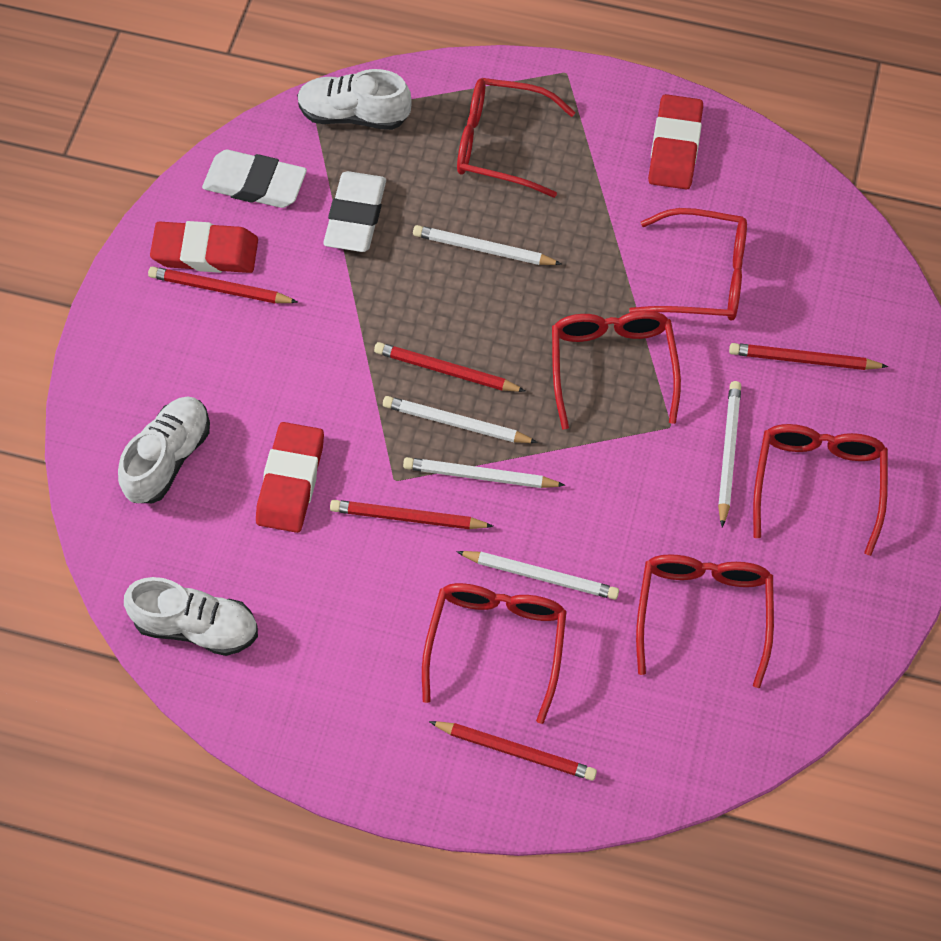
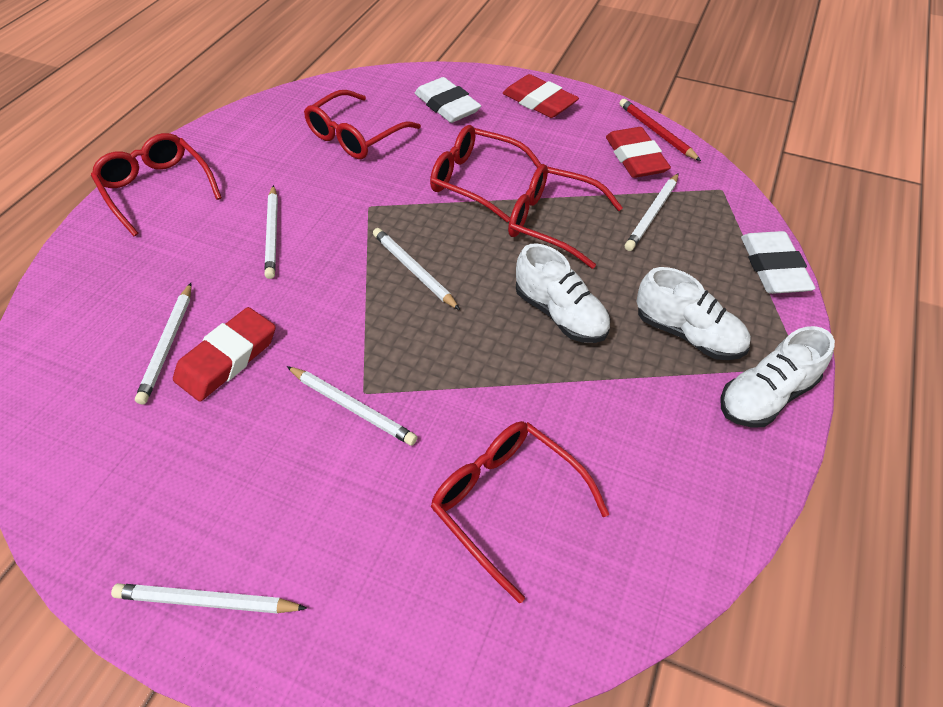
red glasses: 6 -> 5
red pencil: 5 -> 1
white pencil: 5 -> 6

